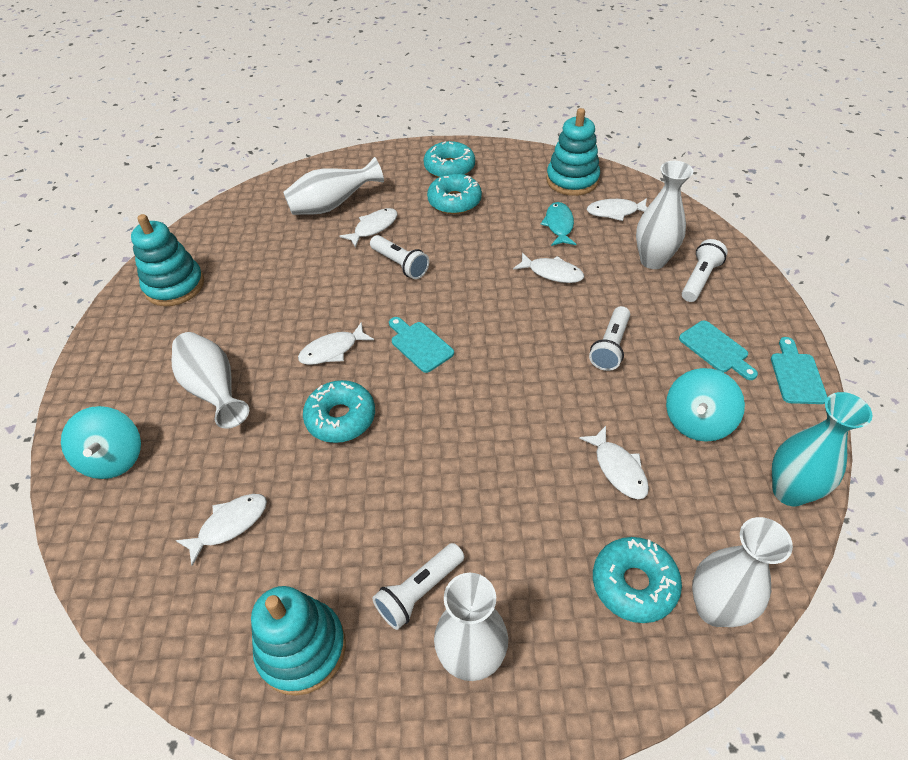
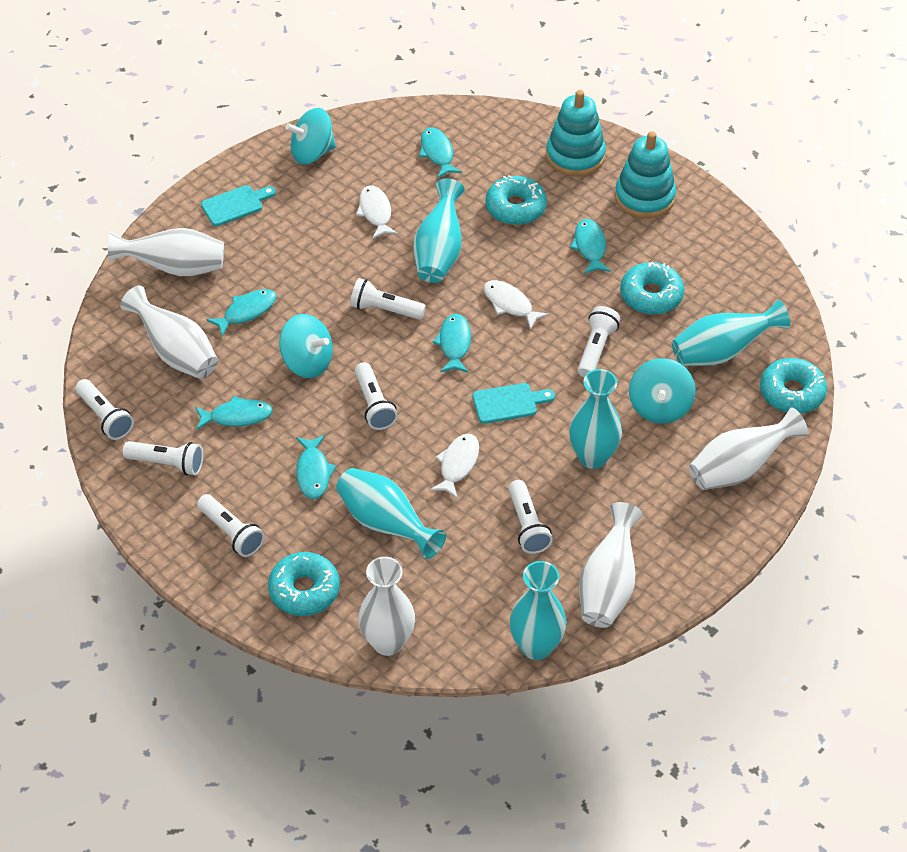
turquoise cutting board: 3 -> 2
turquoise fish: 1 -> 6
turquoise spinning top: 2 -> 3
turquoise stacking toy: 3 -> 2
turquoise vase: 1 -> 5
white fish: 6 -> 3
white flashlight: 4 -> 7

